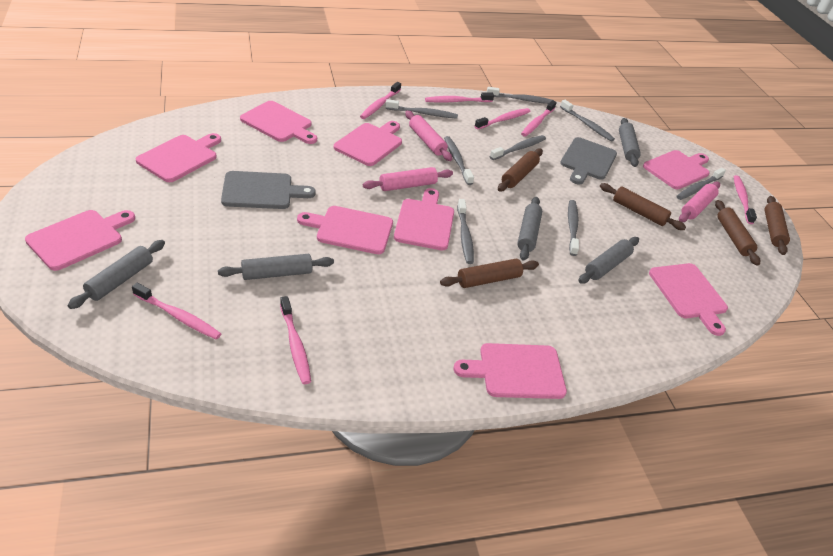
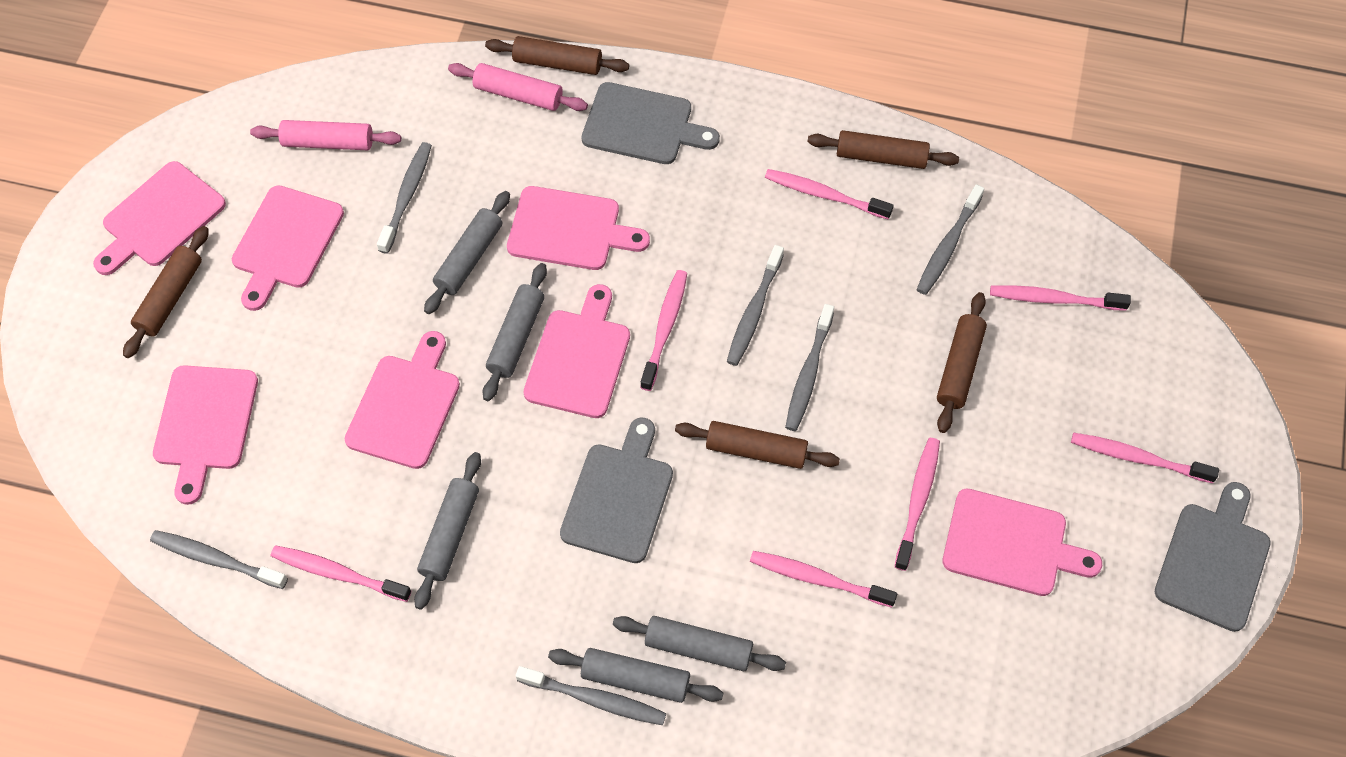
grey cutting board: 2 -> 3
grey toothbrush: 8 -> 6
pink cutting board: 9 -> 7
pink rolling pin: 3 -> 2

